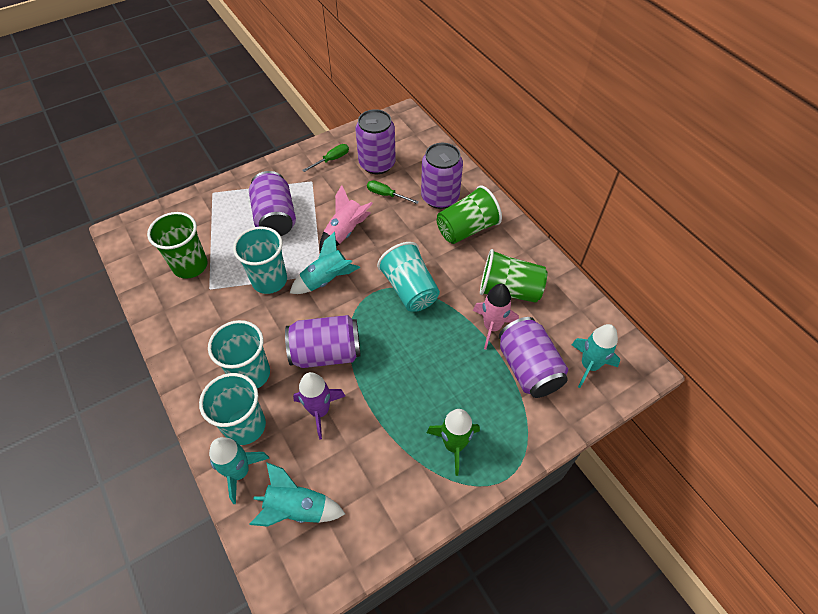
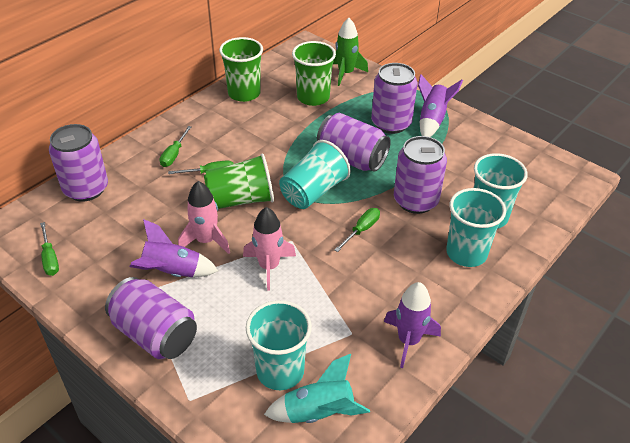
green screwdriver: 2 -> 4
purple rocket: 1 -> 3
turquoise rocket: 4 -> 1

